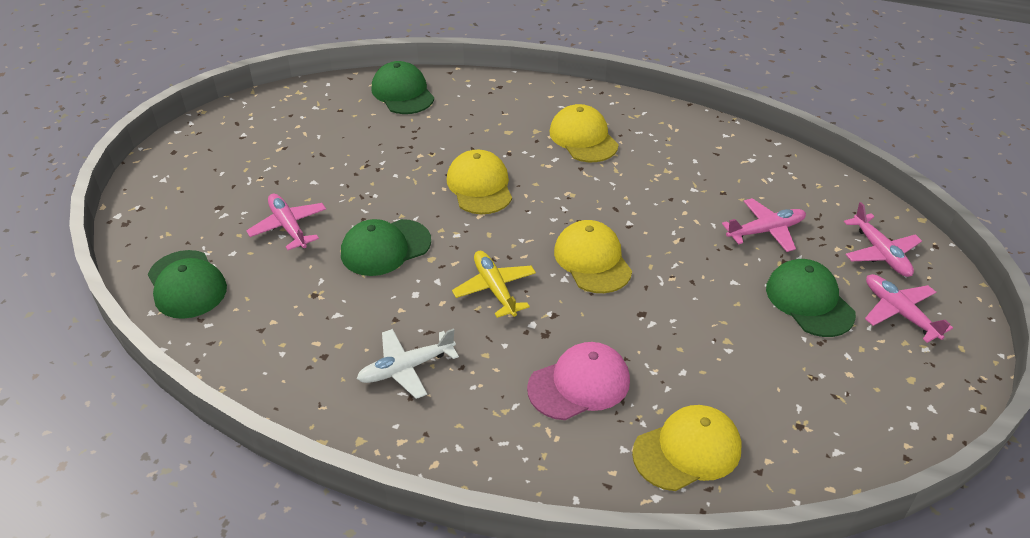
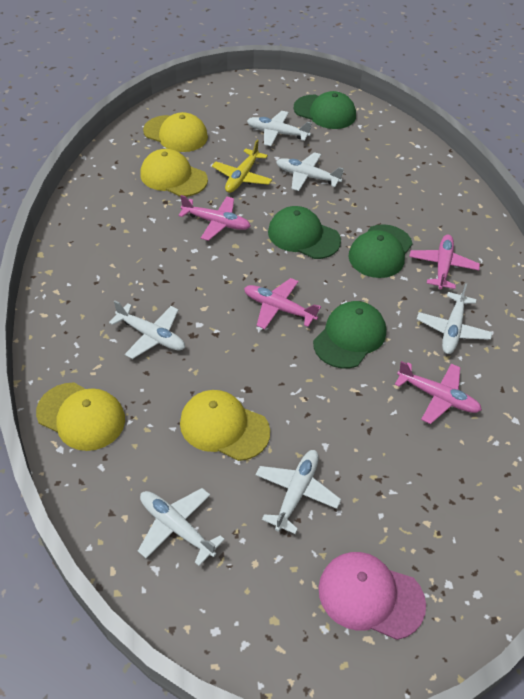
white plane: 1 -> 6

